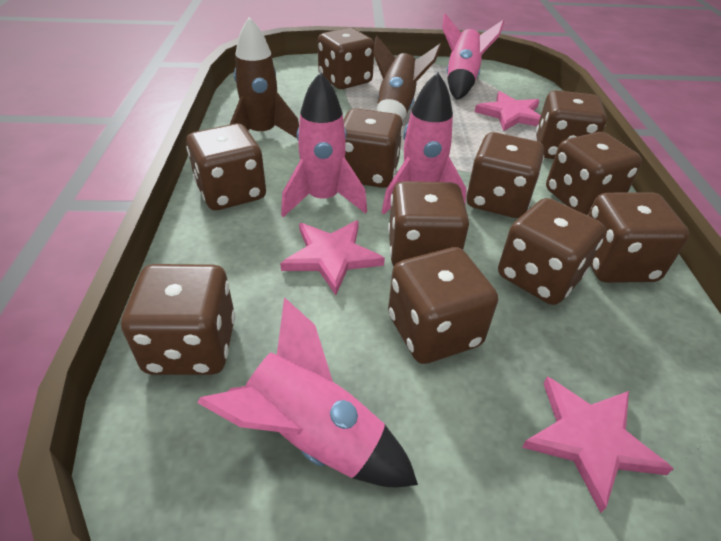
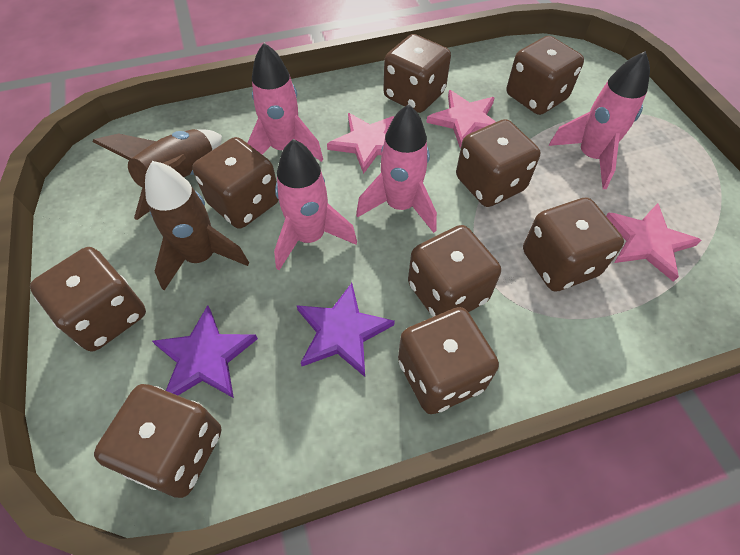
brown dice: 11 -> 9
purple star: 0 -> 2

